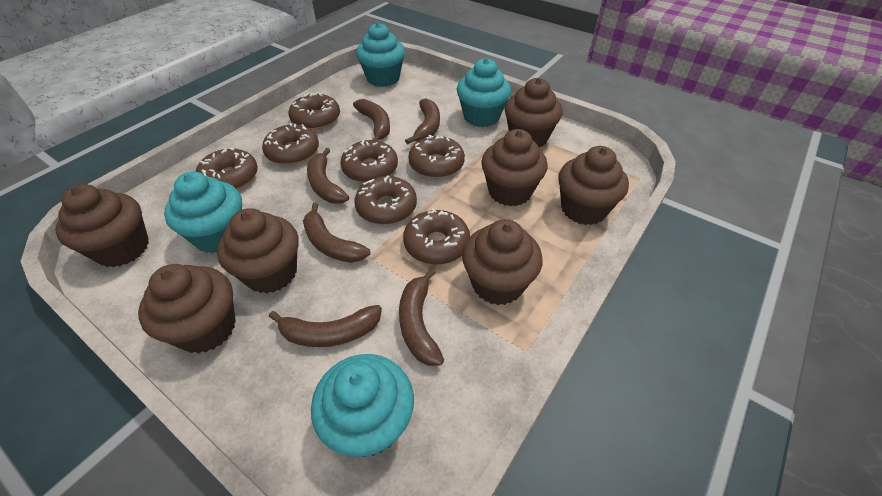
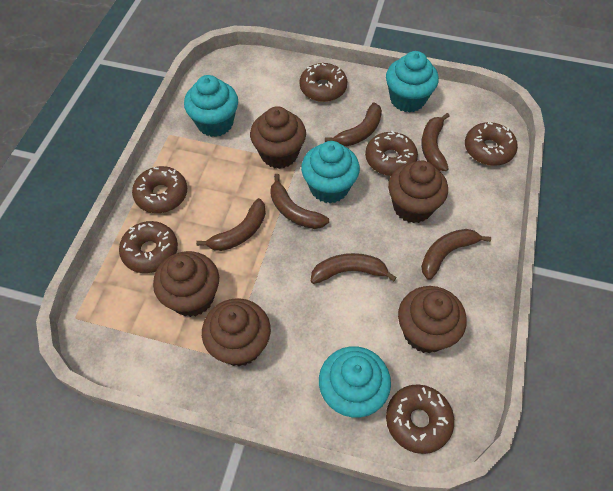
brown cupcake: 7 -> 5
brown donut: 7 -> 6

